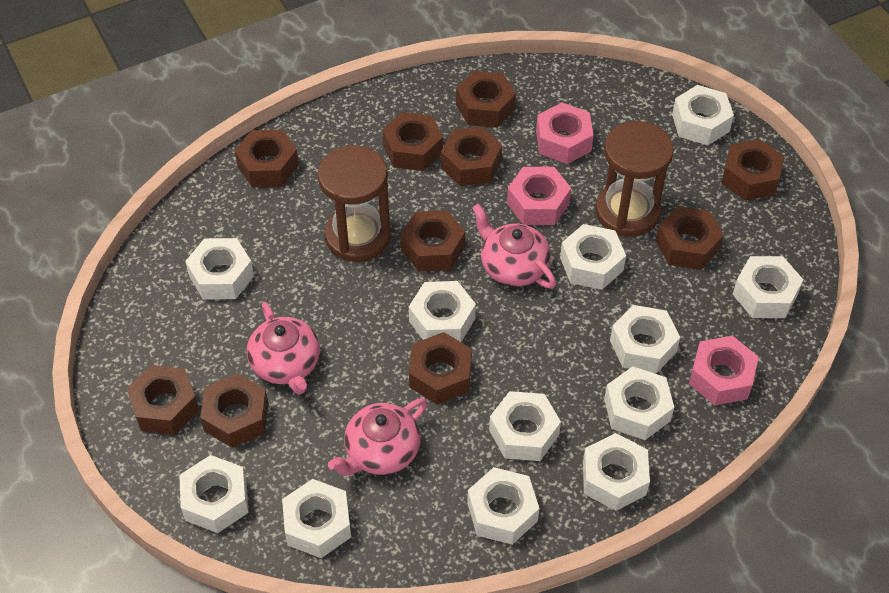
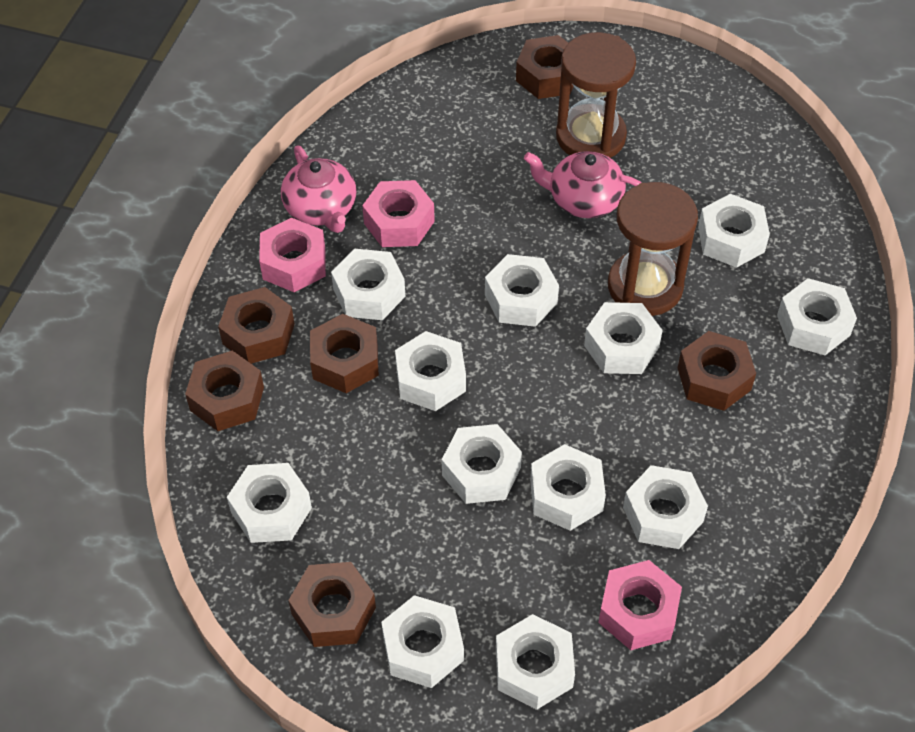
brown nut: 10 -> 6
pink teapot: 3 -> 2

